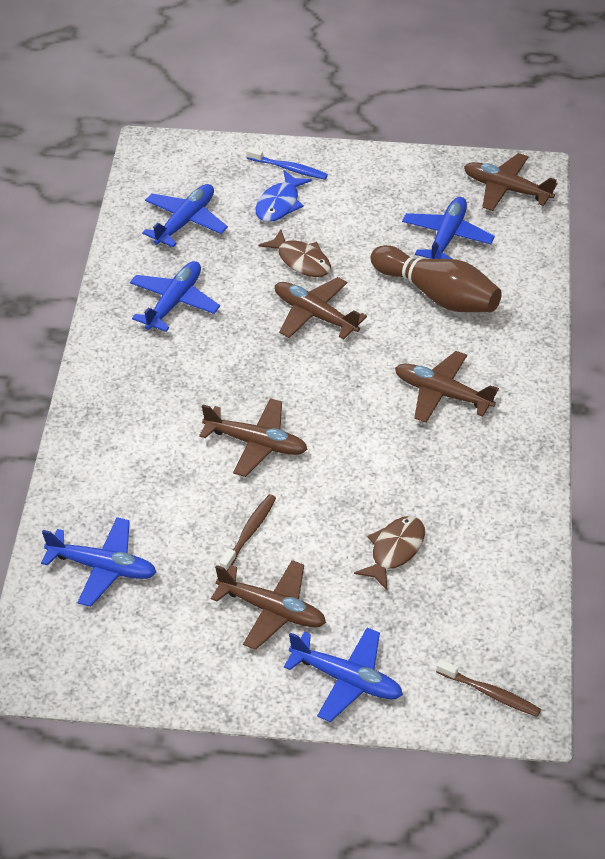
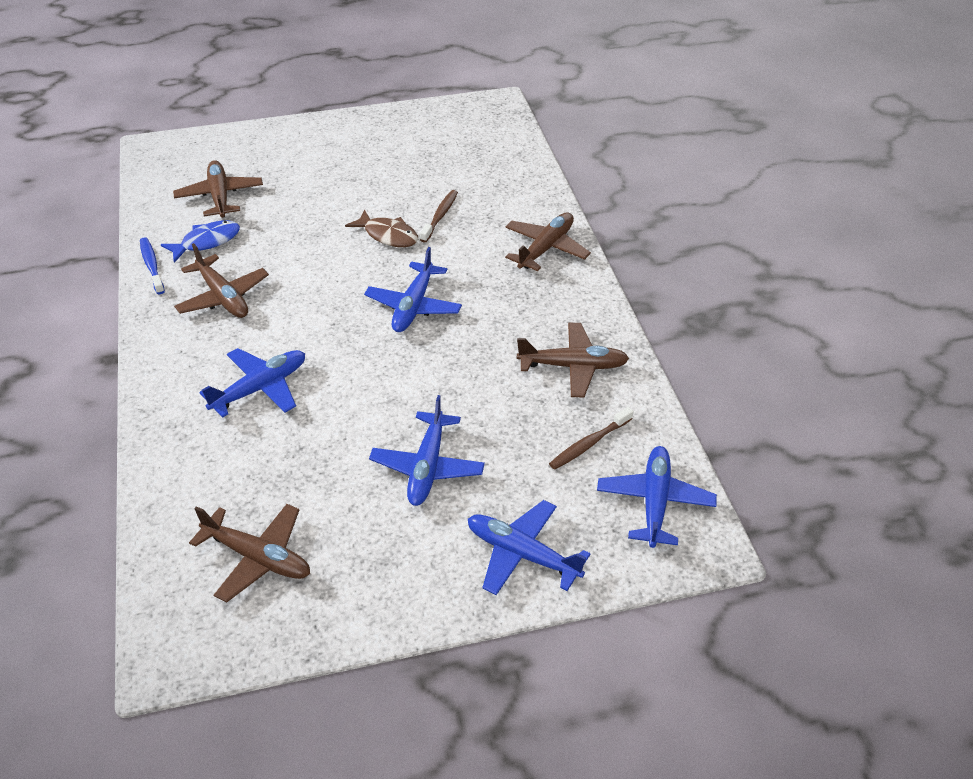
brown bowling pin: 1 -> 0
brown fish: 2 -> 1

